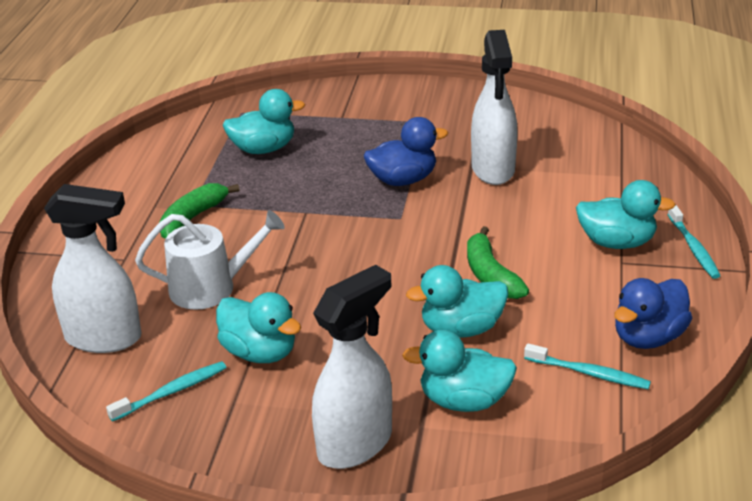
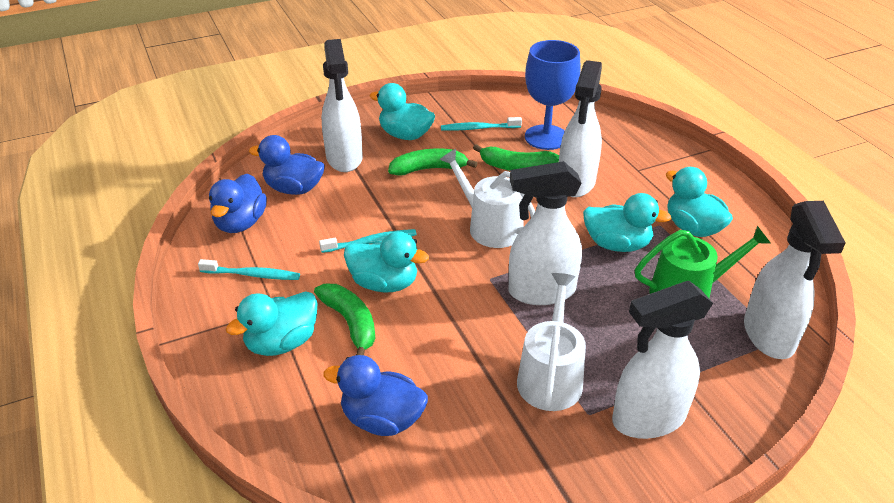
blue duck: 2 -> 3
blue goblet: 0 -> 1
green banana: 2 -> 3
green watering can: 0 -> 1
white spray bottle: 3 -> 5
white watering can: 1 -> 2

